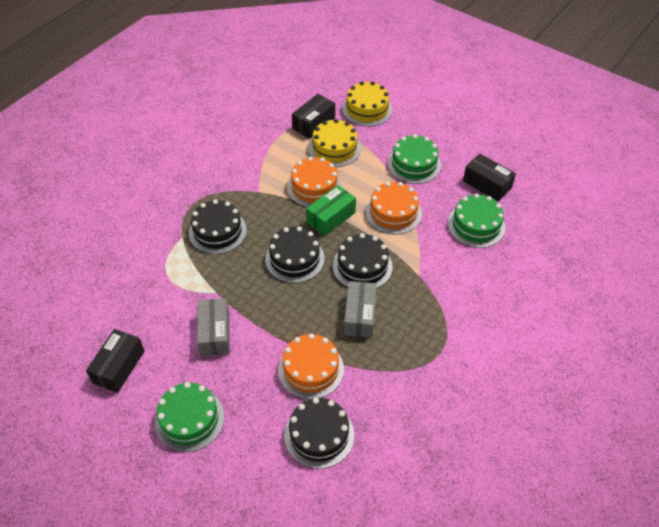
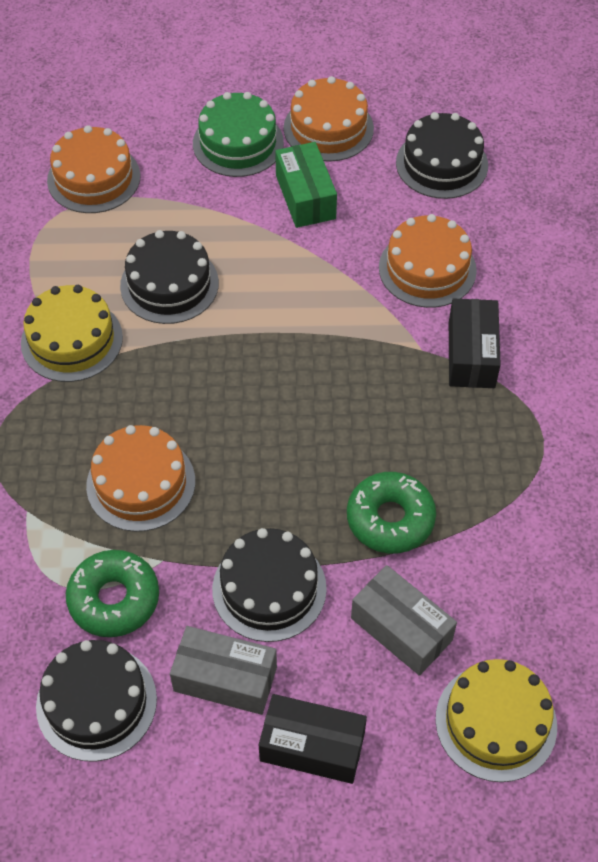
black box: 3 -> 2
green cake: 3 -> 1
green donut: 0 -> 2
orange cake: 3 -> 4

